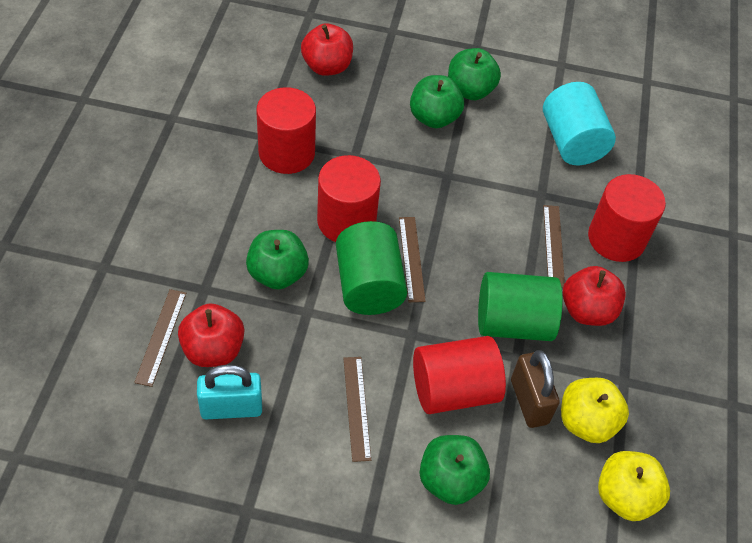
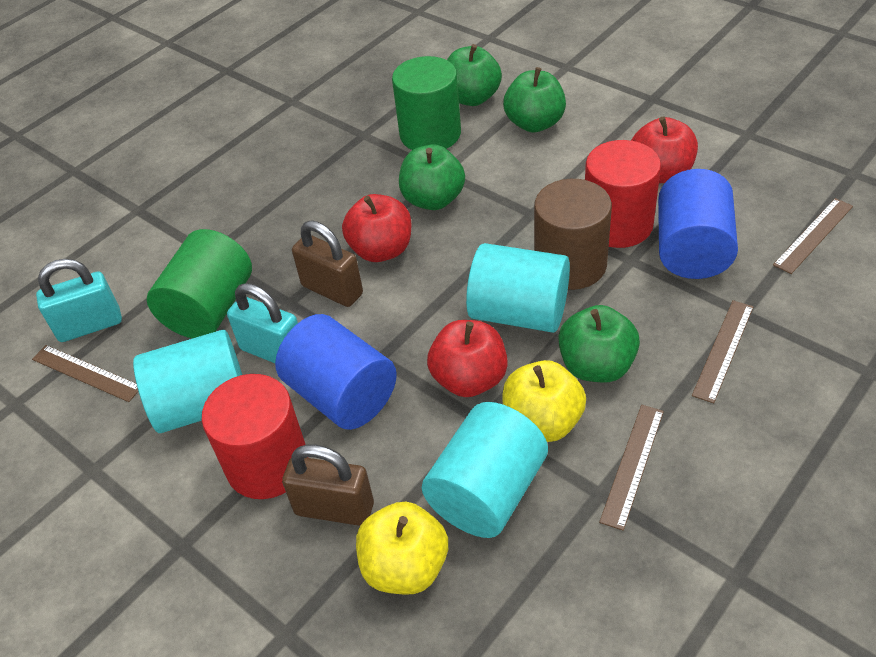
blue cylinder: 0 -> 2
brown cylinder: 0 -> 1
brown padlock: 1 -> 2
red cylinder: 4 -> 2
turquoise cylinder: 1 -> 3
turquoise padlock: 1 -> 2

